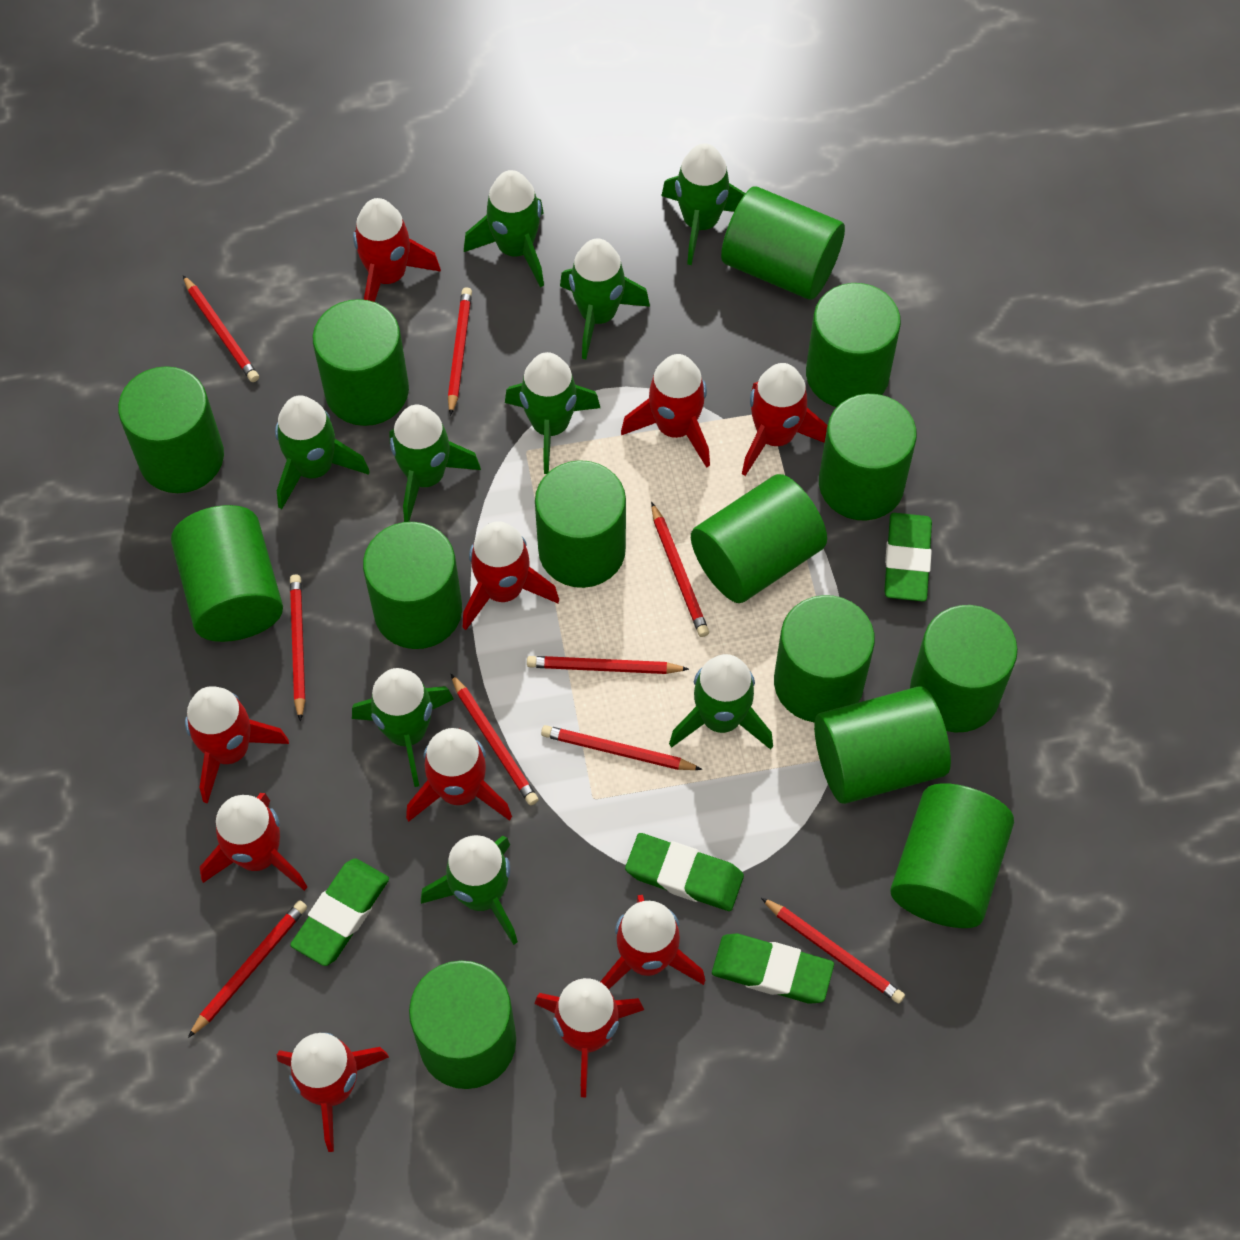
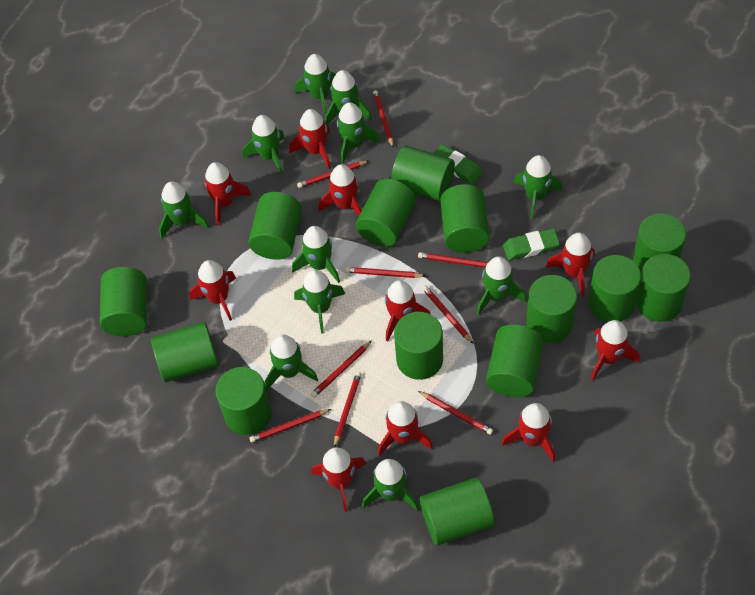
green eraser: 4 -> 2
green rocket: 9 -> 11

